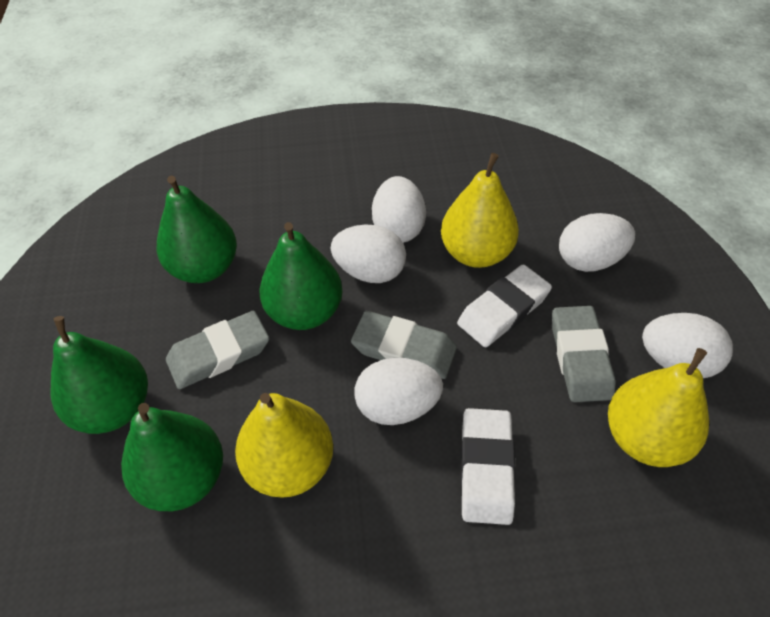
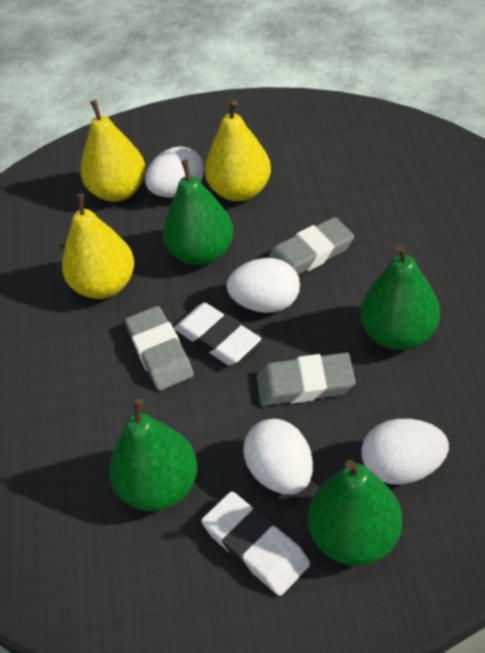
white egg: 5 -> 4

